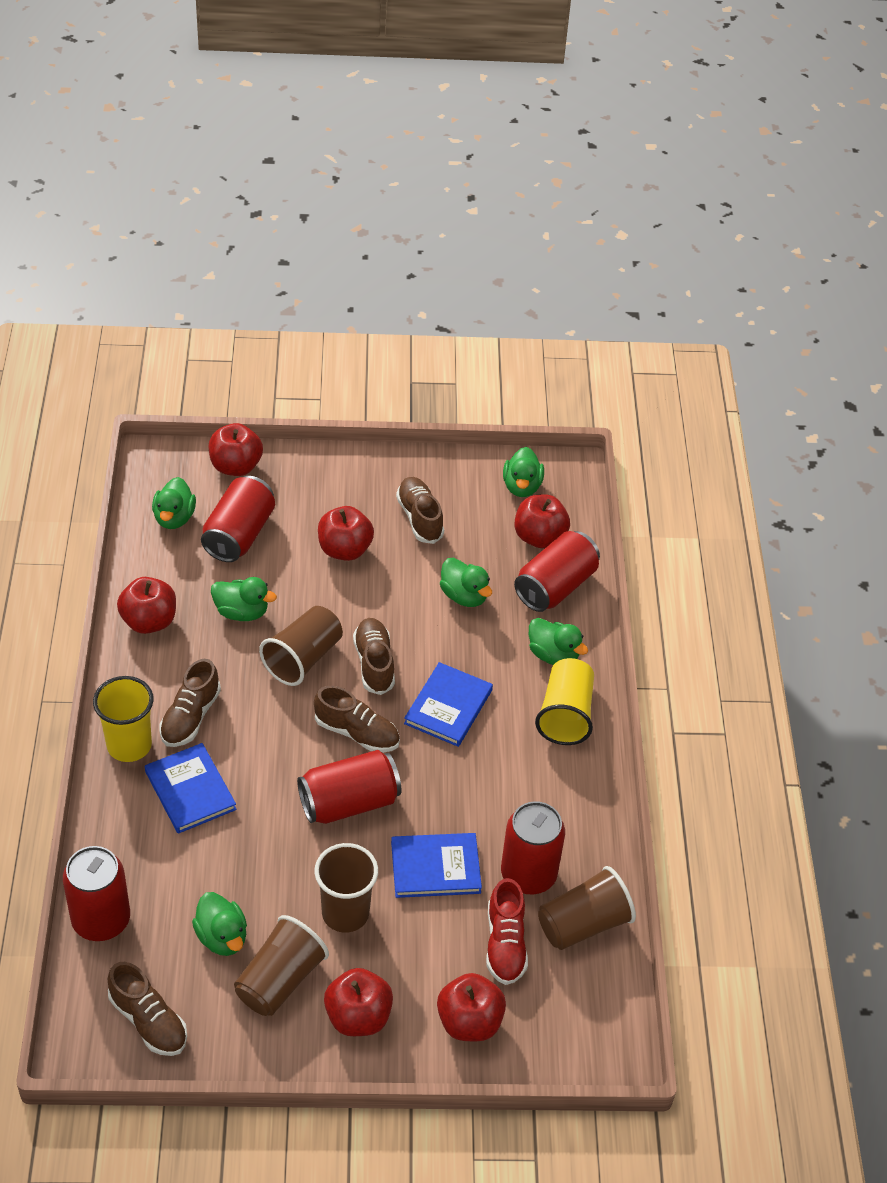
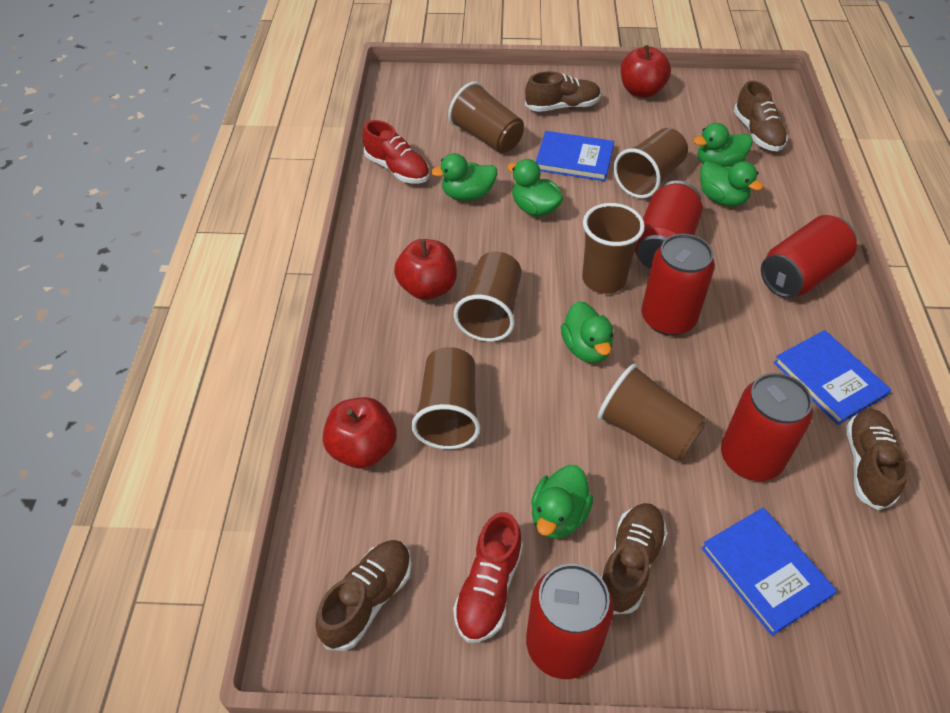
brown cup: 4 -> 6
red apple: 6 -> 3
red shoe: 1 -> 2
yellow cup: 2 -> 0

